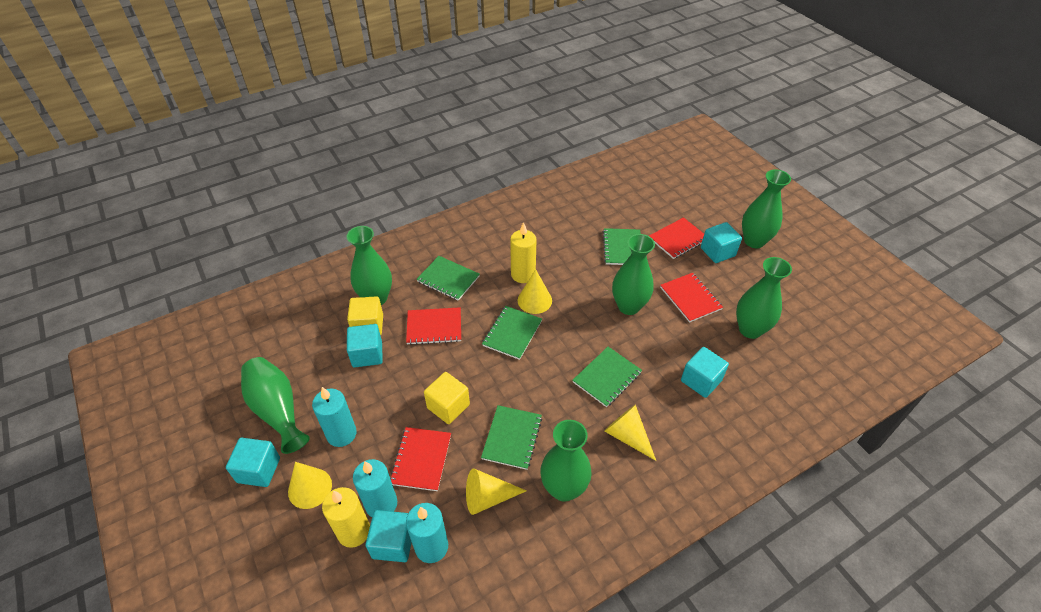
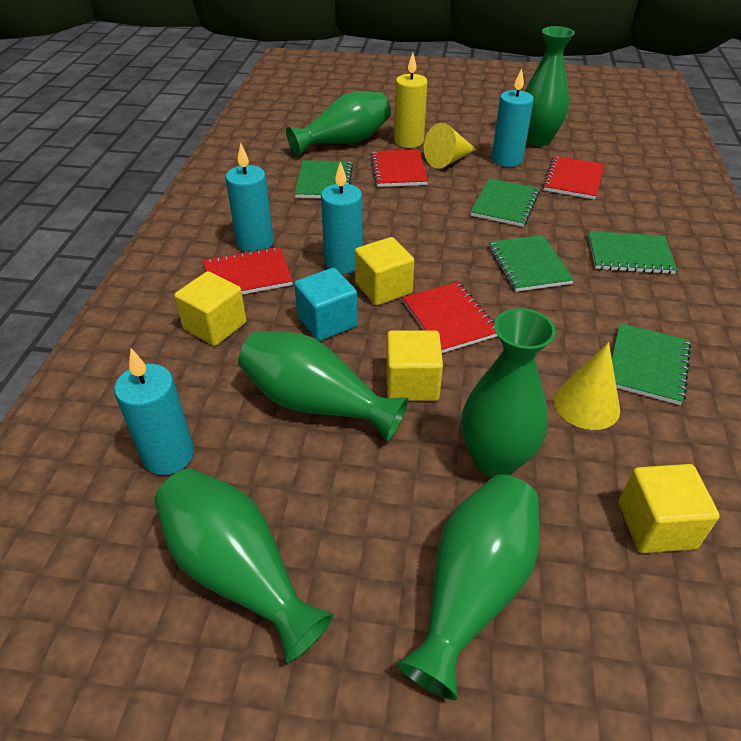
turquoise candle: 3 -> 4
turquoise cube: 5 -> 1
yellow candle: 2 -> 1
yellow cone: 4 -> 2
yellow cube: 2 -> 4

